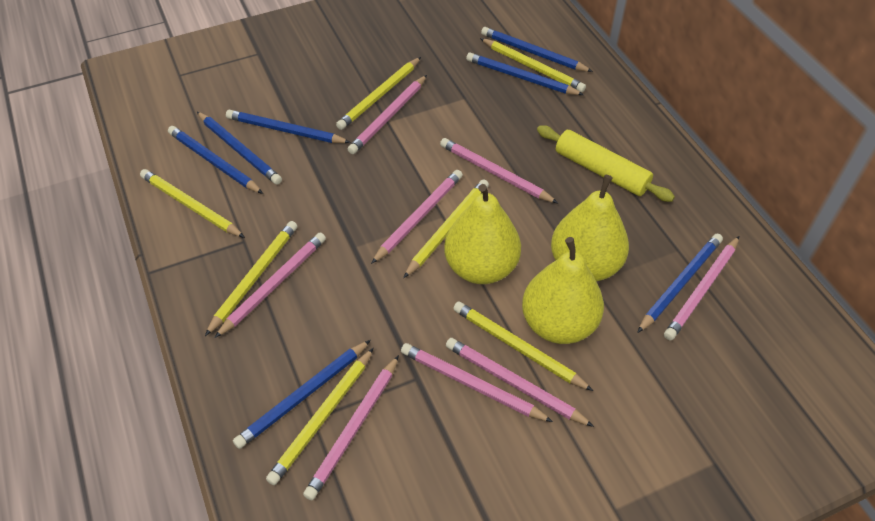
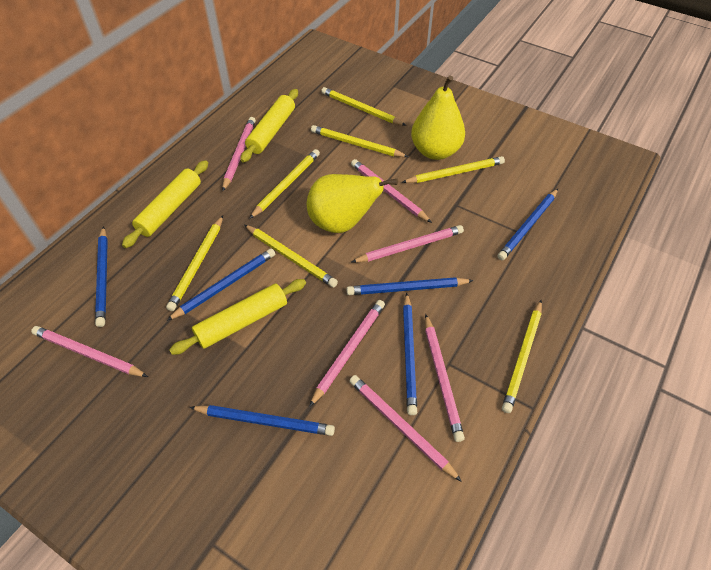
blue pencil: 7 -> 6
pink pencil: 8 -> 7
yellow pear: 3 -> 2
yellow rolling pin: 1 -> 3

